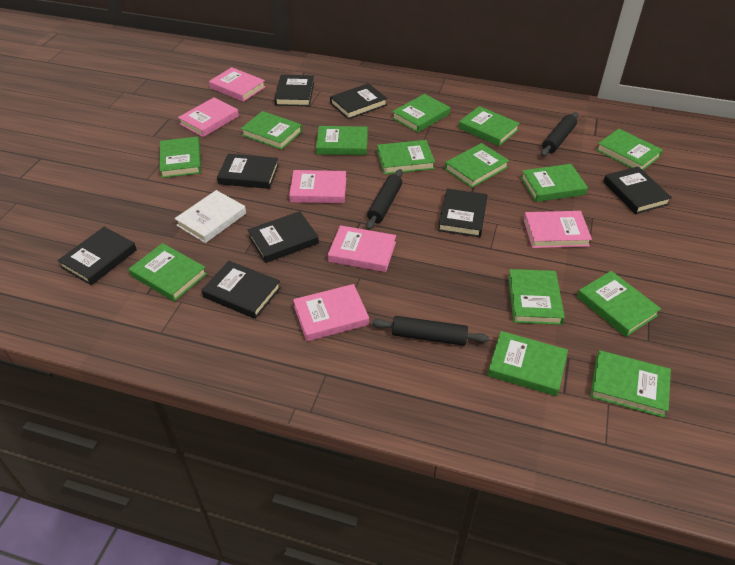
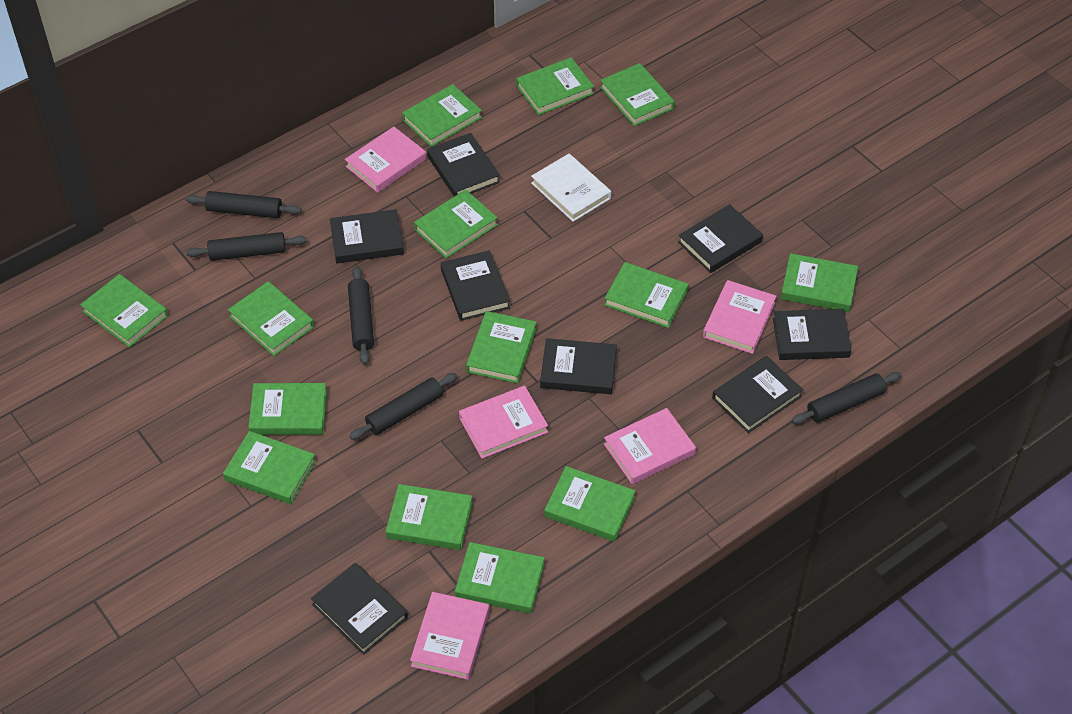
black rolling pin: 3 -> 5
pink book: 6 -> 5

